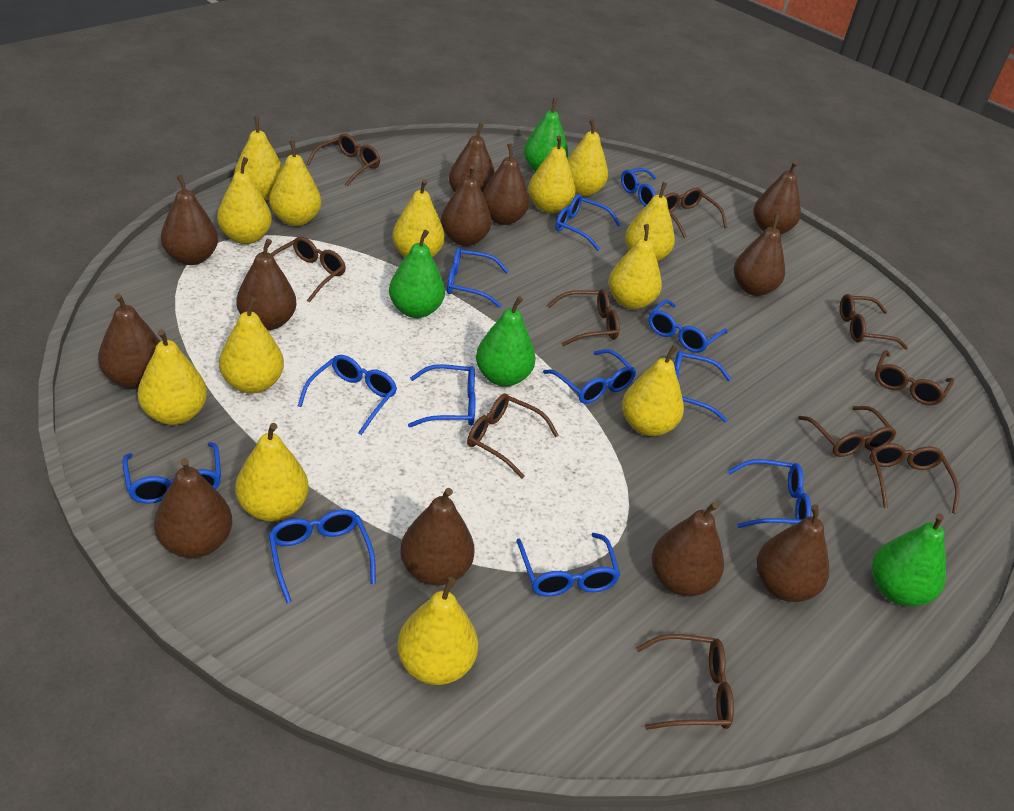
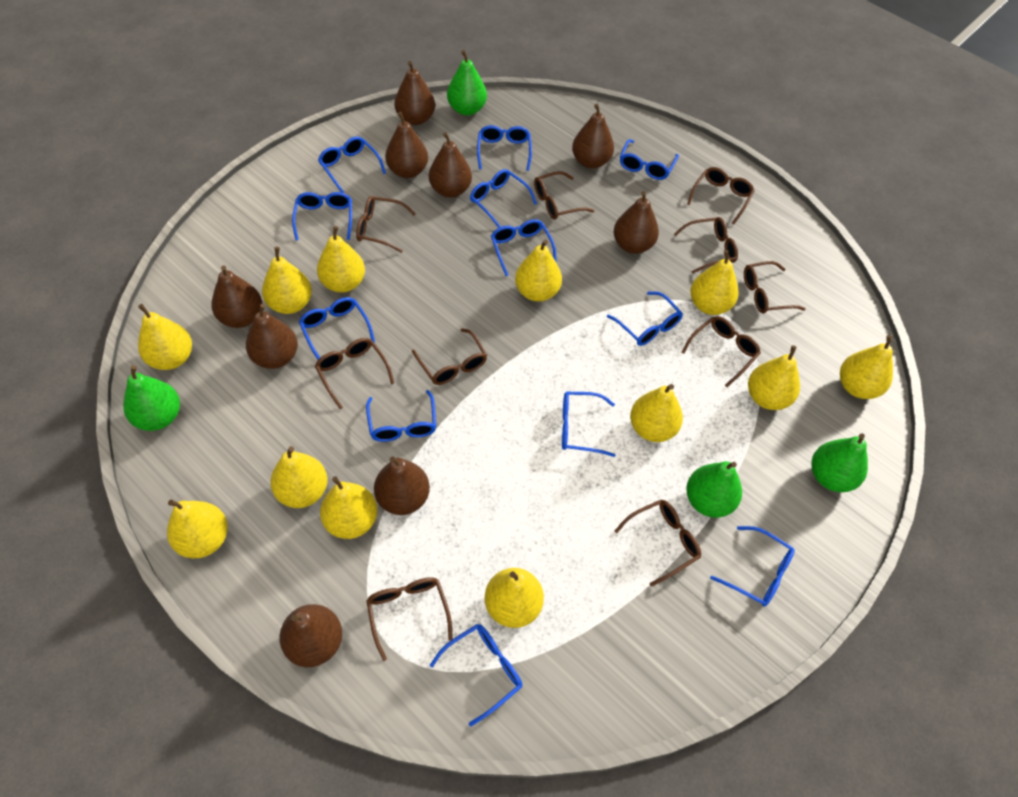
brown pear: 12 -> 9
yellow pear: 13 -> 12

